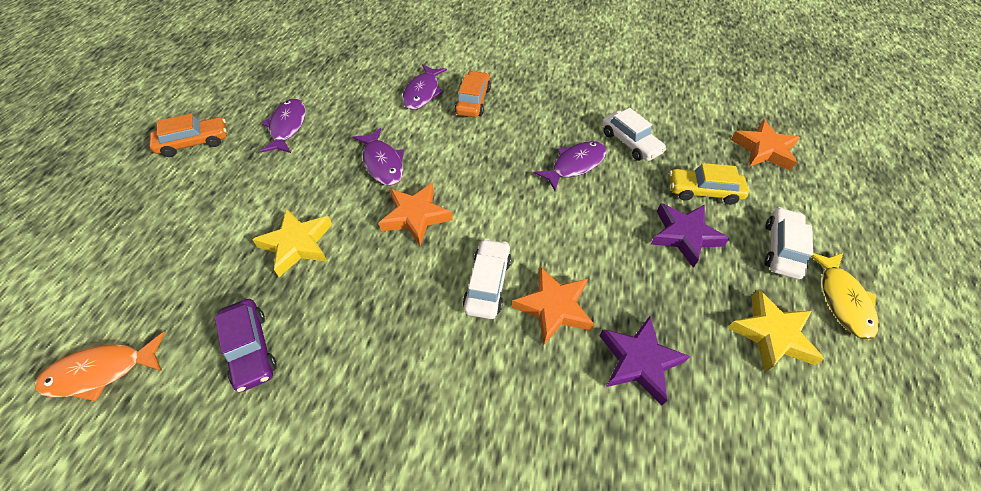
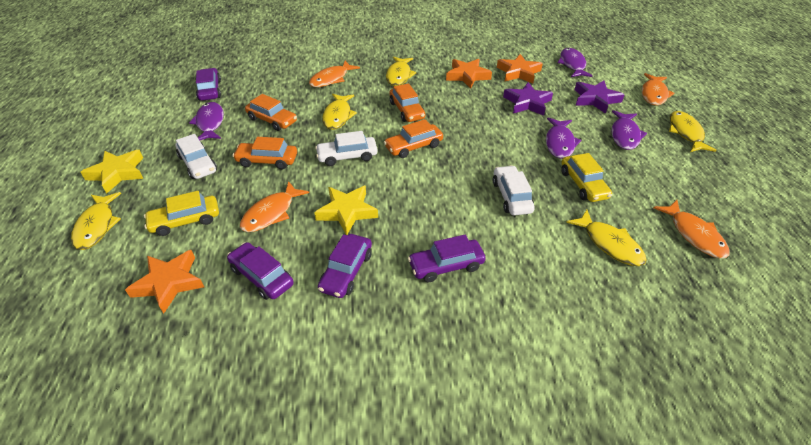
orange car: 2 -> 4
orange fish: 1 -> 4
purple car: 1 -> 4
yellow car: 1 -> 2
yellow fish: 1 -> 5

